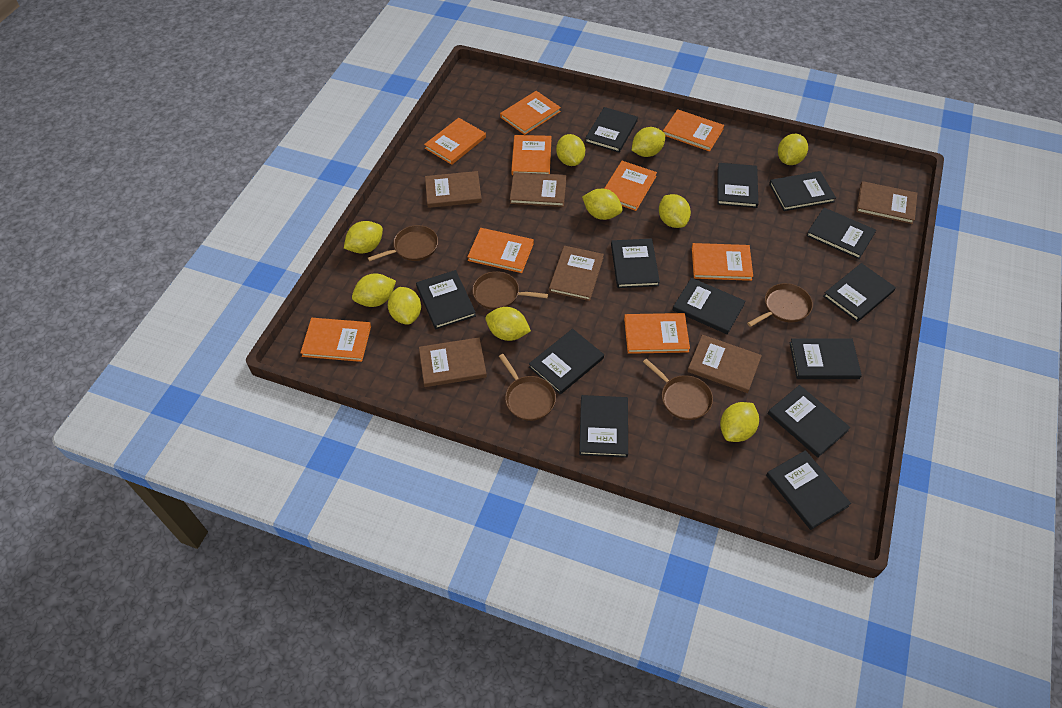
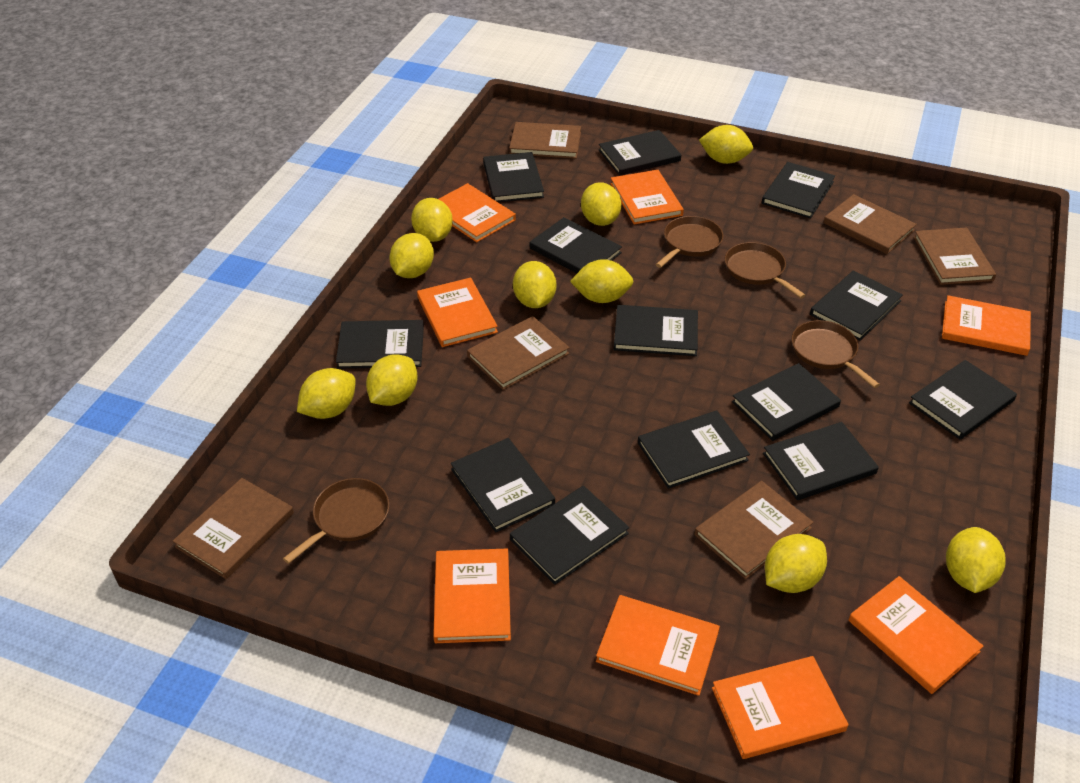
brown pan: 5 -> 4
orange book: 9 -> 8

